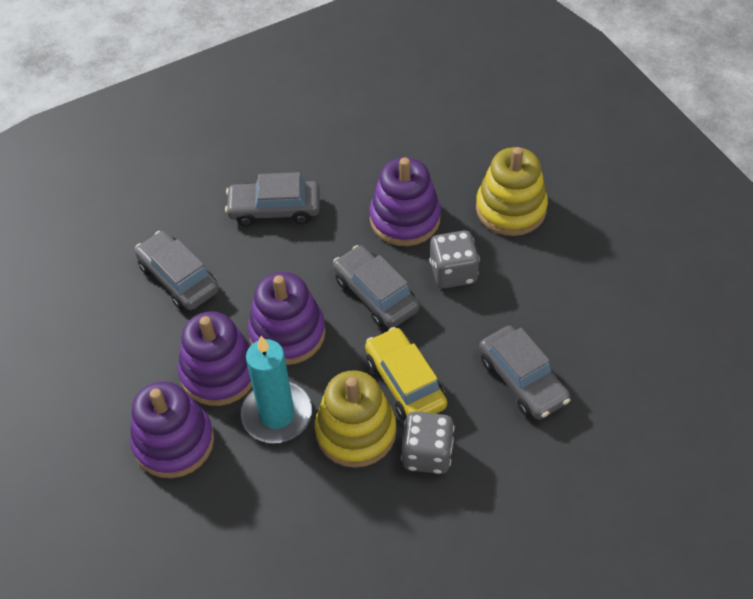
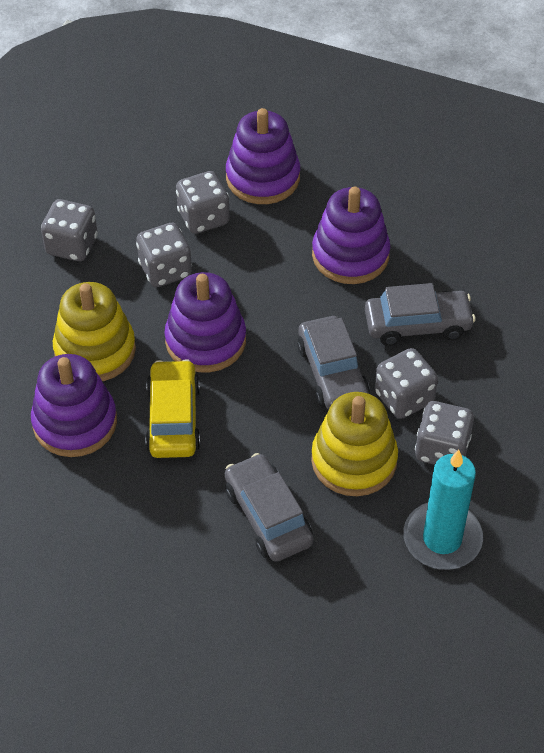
grey car: 4 -> 3
grey dice: 2 -> 5

